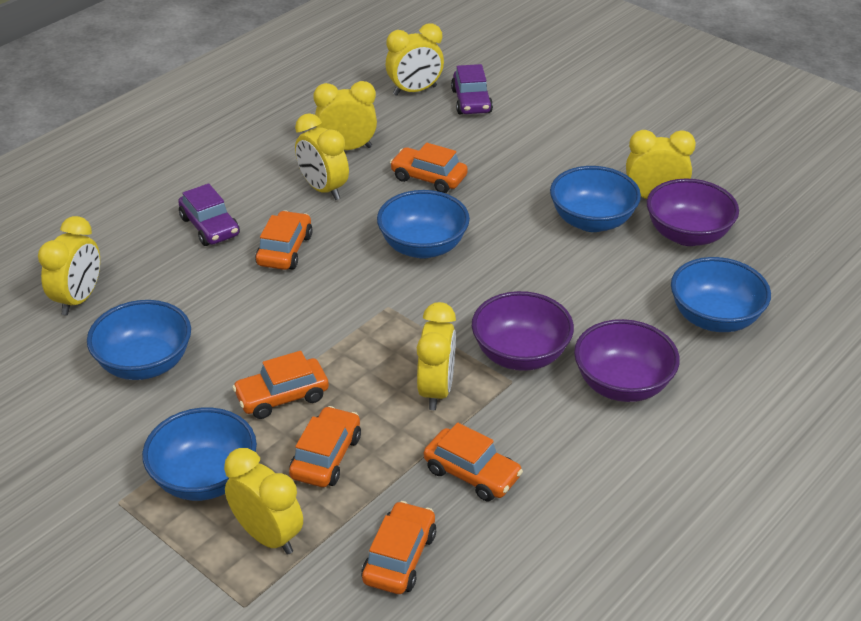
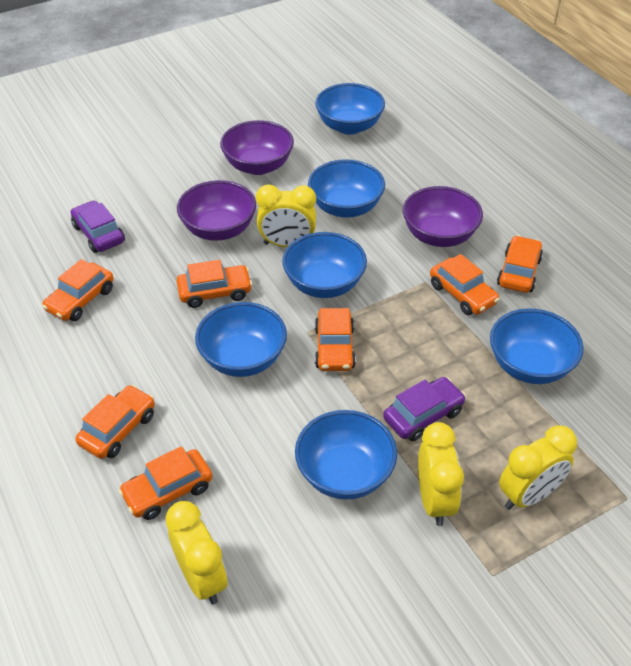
blue bowl: 5 -> 6
orange car: 6 -> 7
yellow clock: 7 -> 4

